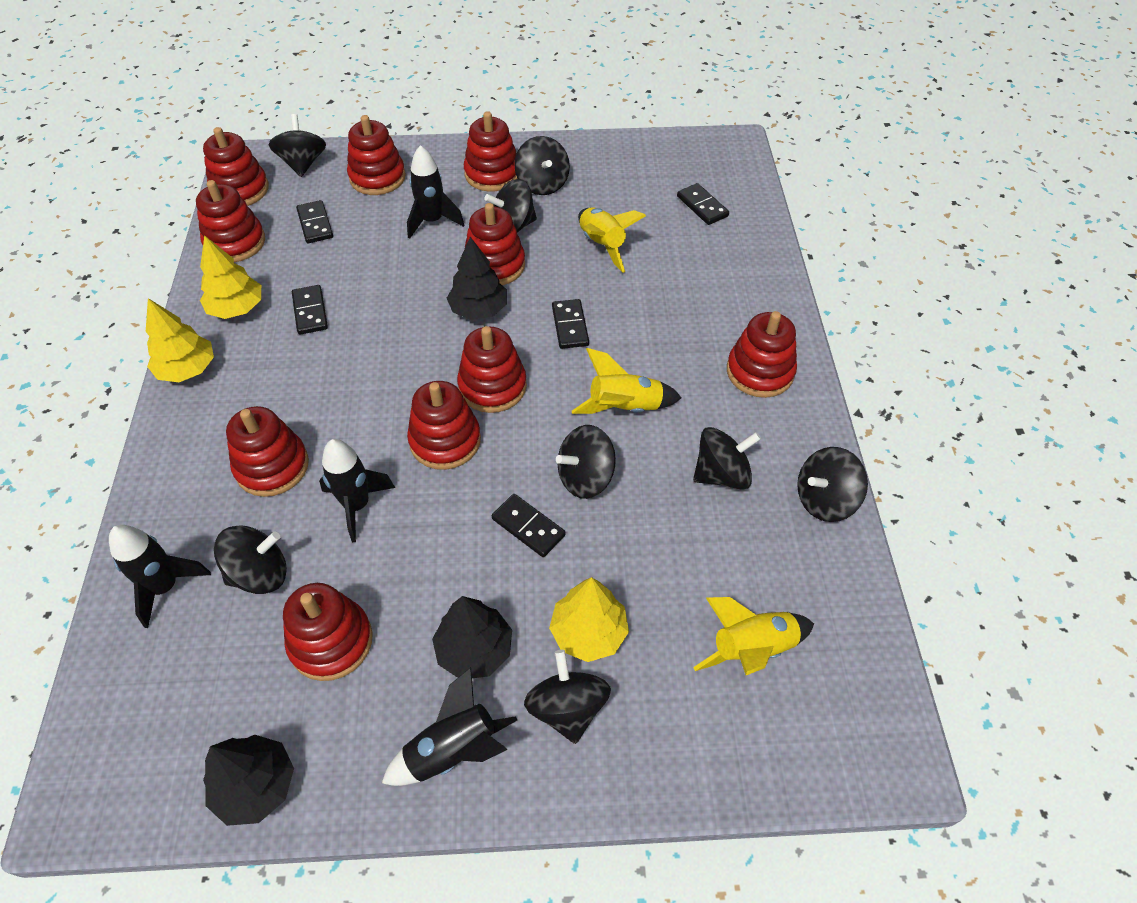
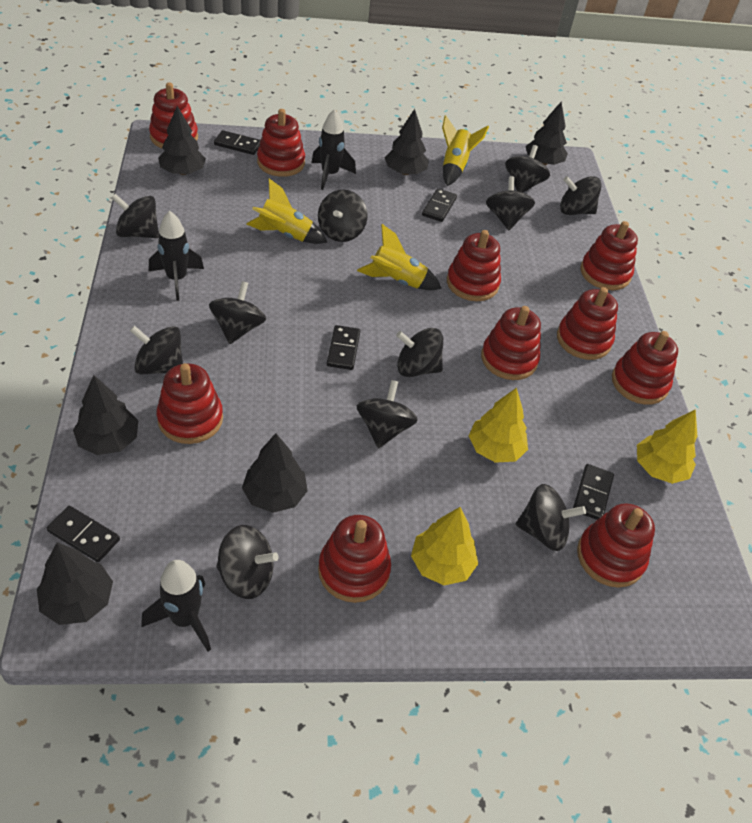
black rocket: 4 -> 3
black spinning top: 8 -> 11
black tree: 3 -> 6

